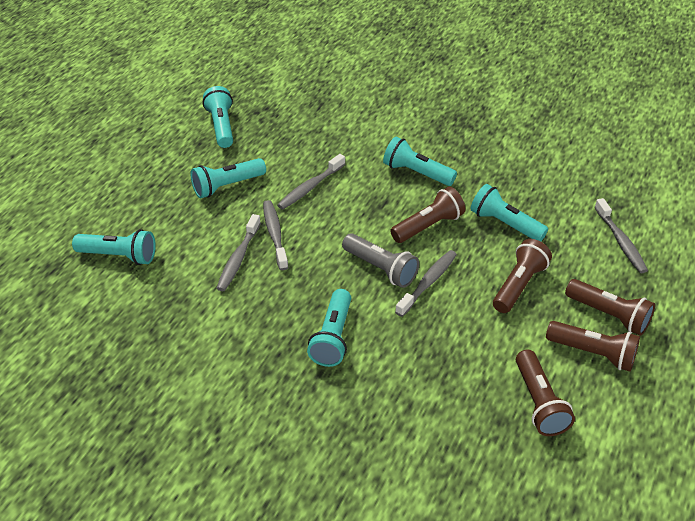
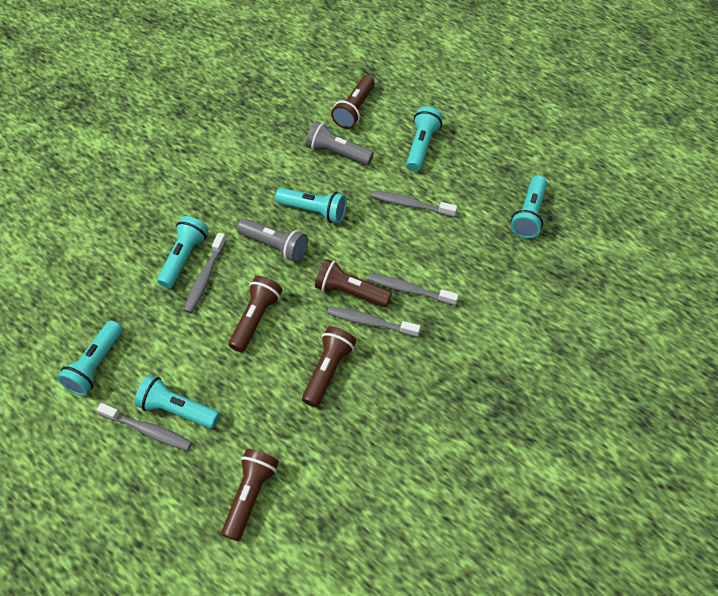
grey flashlight: 1 -> 2

